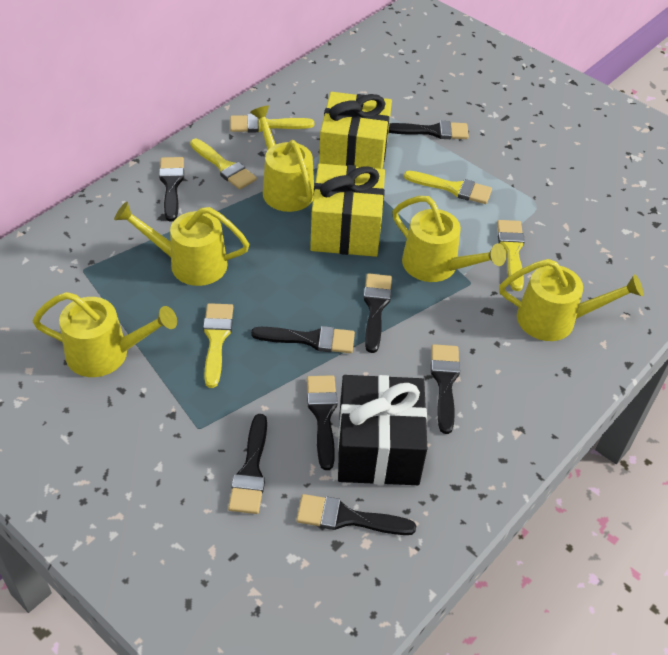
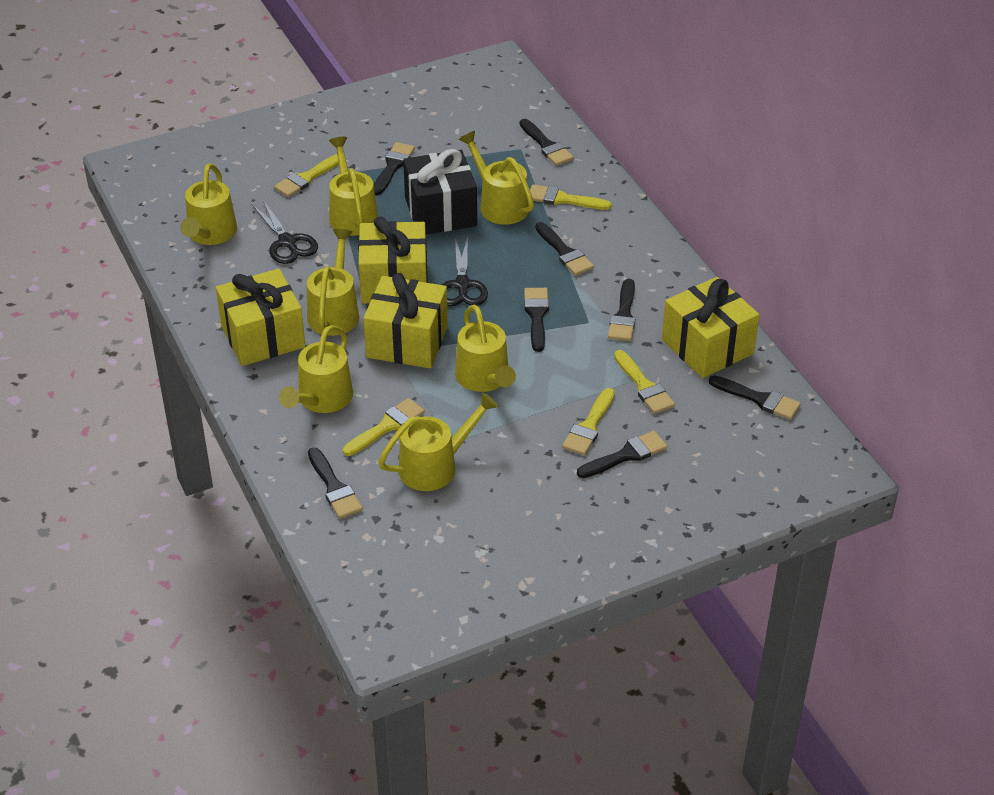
black scissors: 0 -> 2
yellow gift: 2 -> 4
yellow watering can: 5 -> 7

